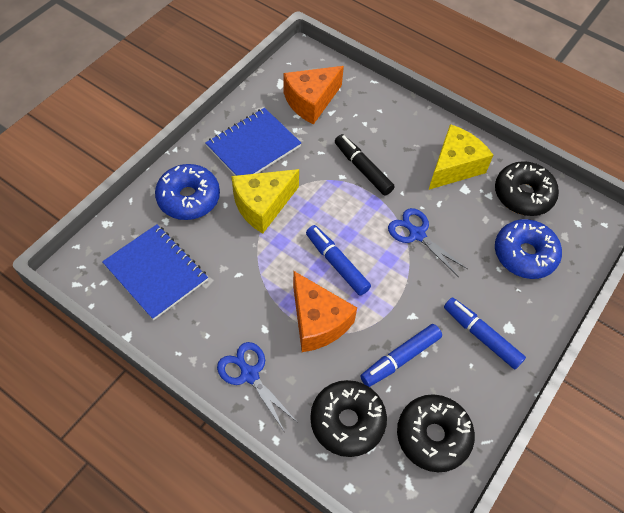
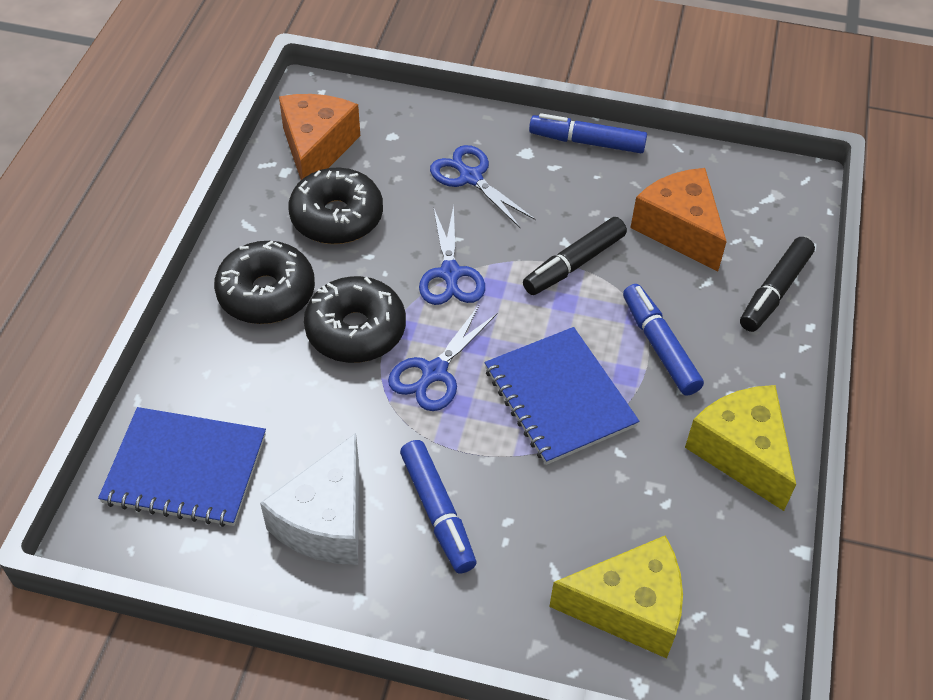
black marker: 1 -> 2
blue donut: 2 -> 0
blue scissors: 2 -> 3
white cheese: 0 -> 1

